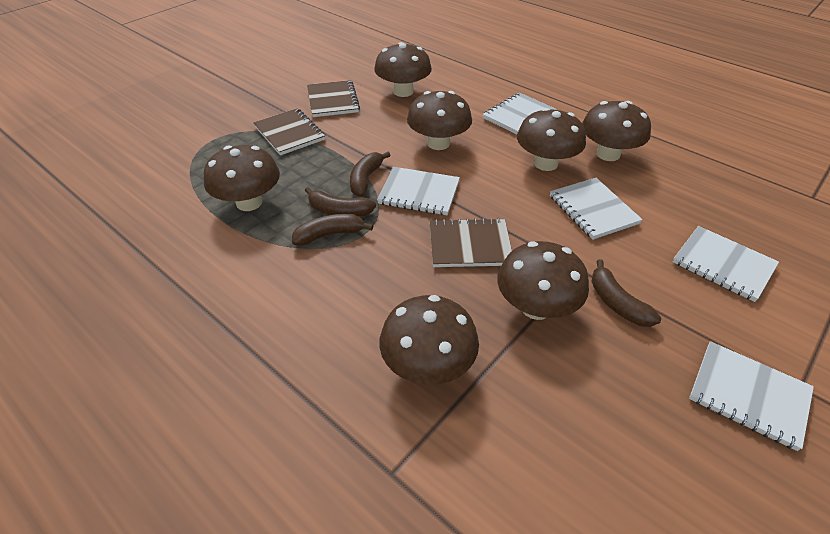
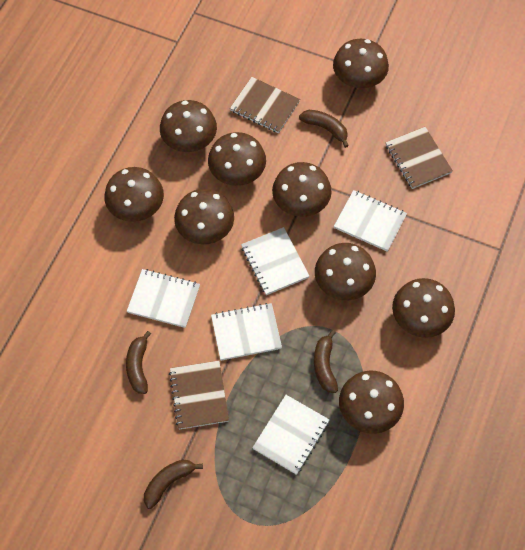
brown mushroom: 7 -> 9

